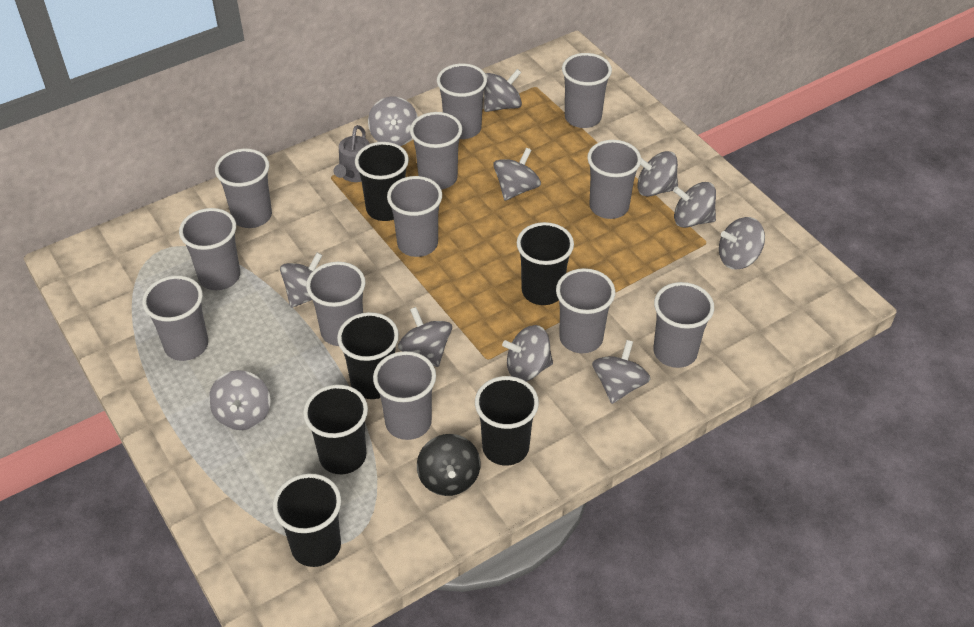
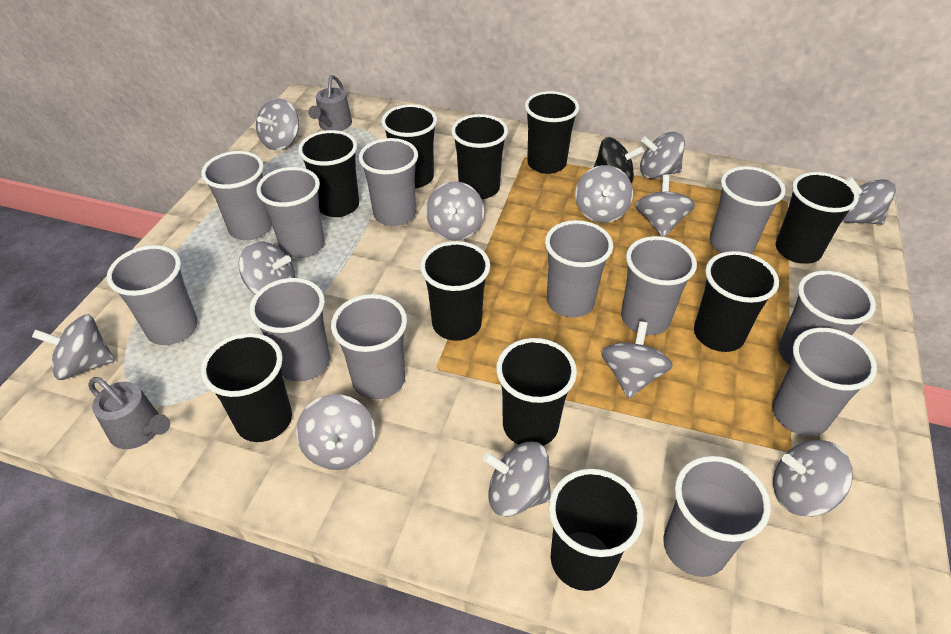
black cup: 6 -> 10
grey spinning top: 11 -> 12
grey watering can: 1 -> 2

